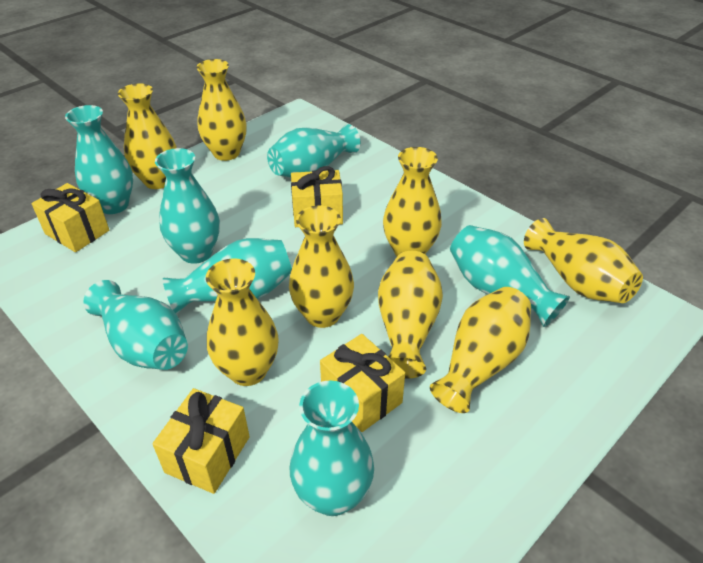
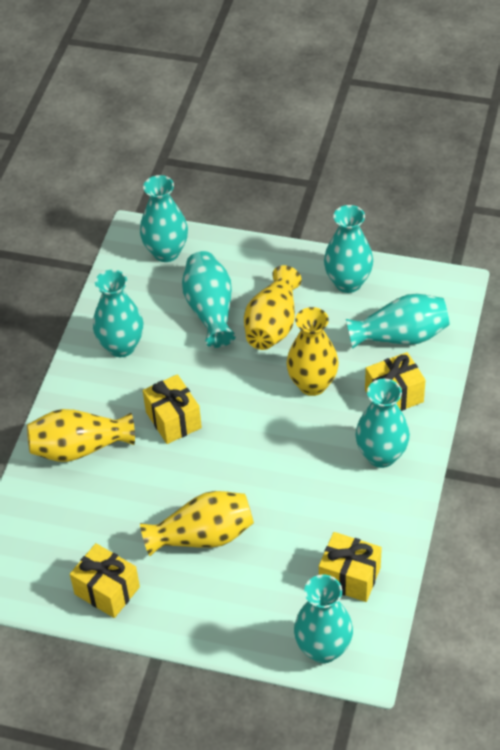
yellow vase: 8 -> 4

